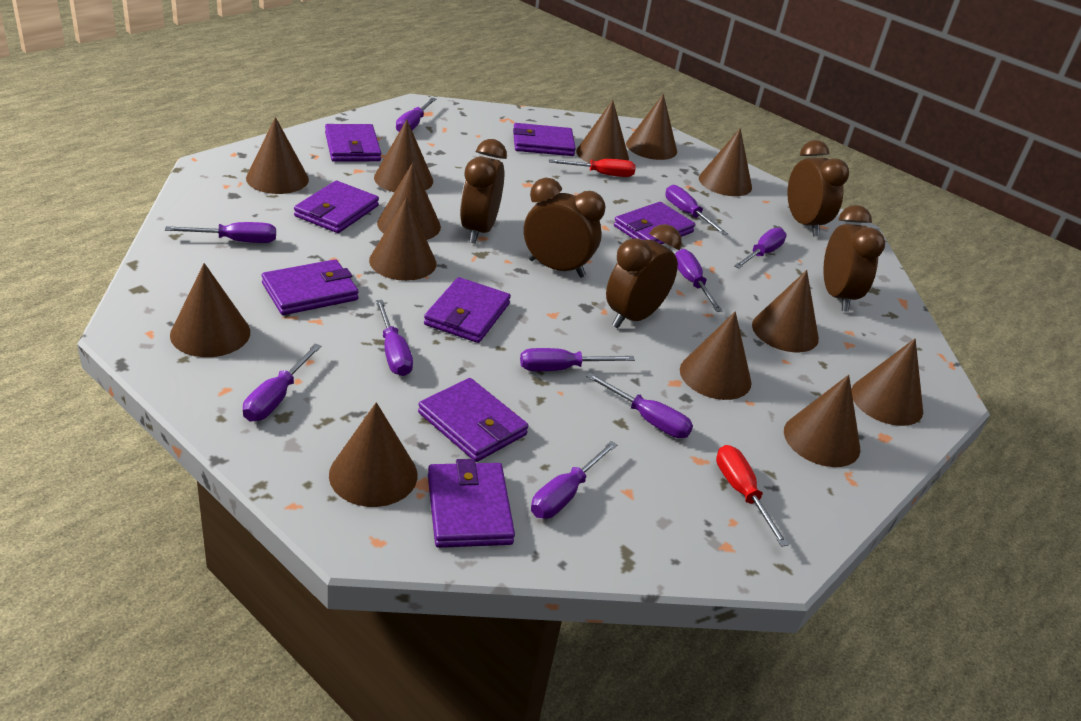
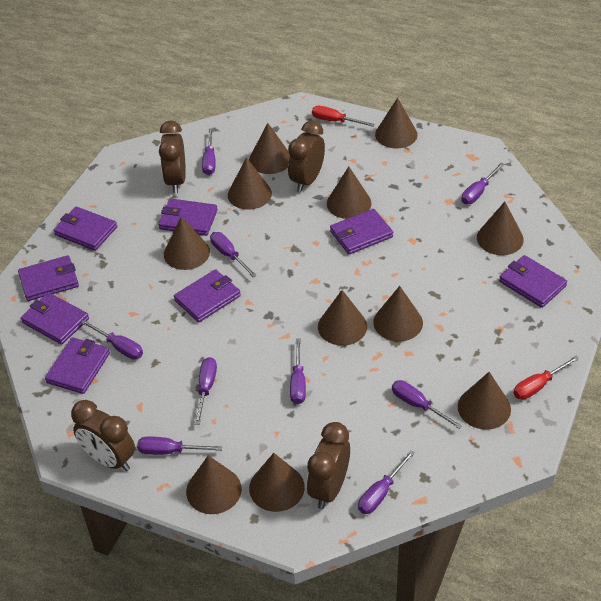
brown clock: 5 -> 4
brown cone: 13 -> 11
purple screwdriver: 10 -> 9

